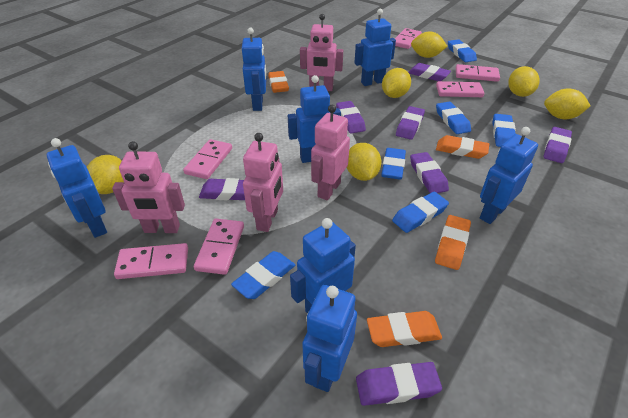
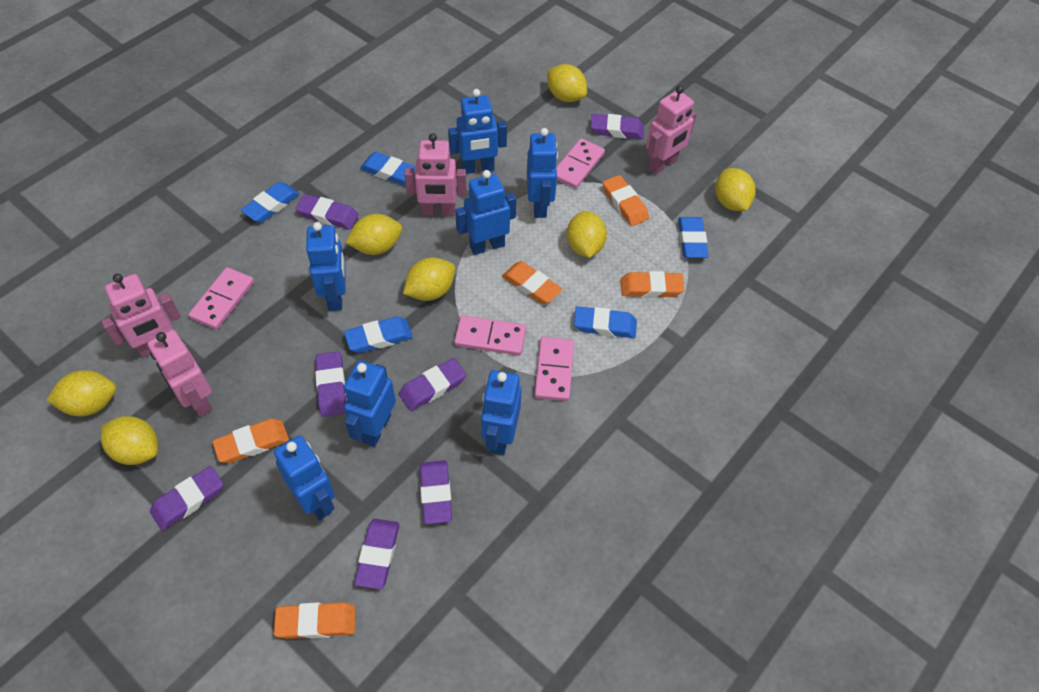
blue eraser: 6 -> 5
orange eraser: 4 -> 5
pink domino: 6 -> 4
yellow lemon: 6 -> 7

